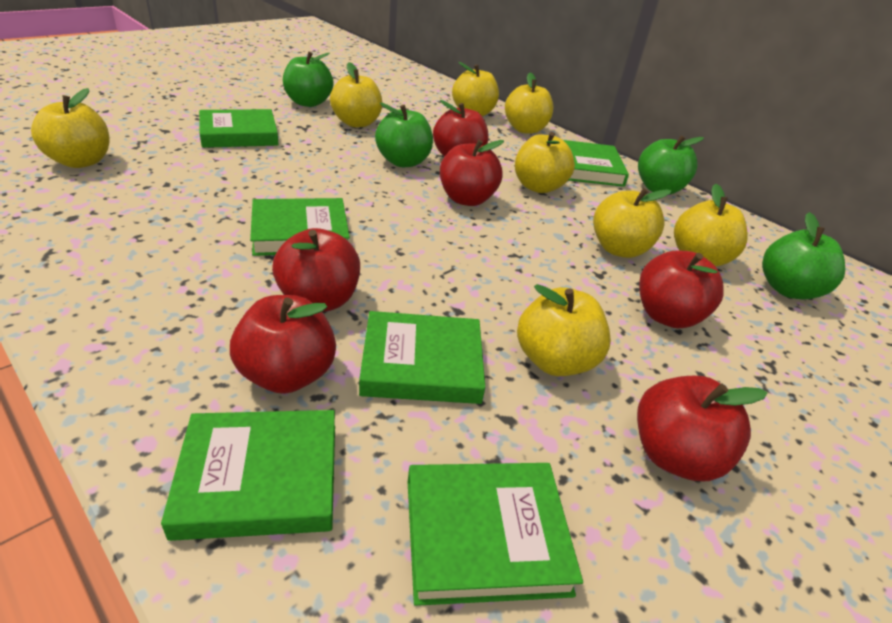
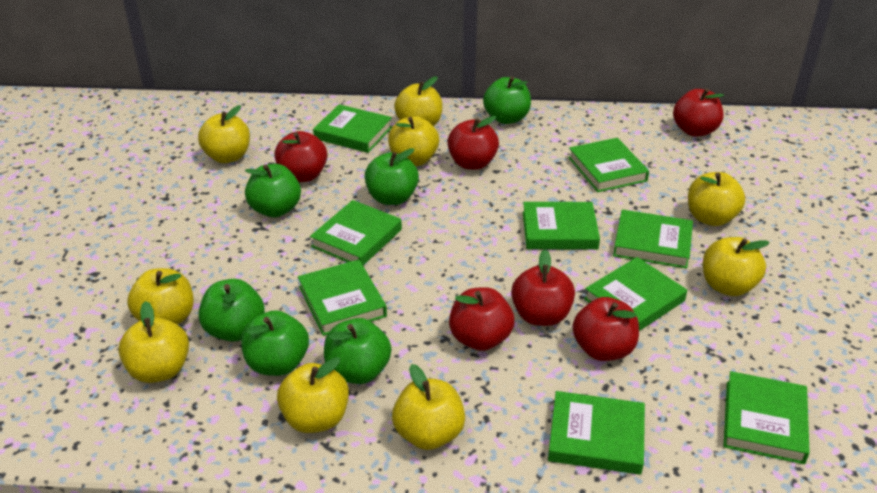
green apple: 4 -> 6
green book: 6 -> 9
yellow apple: 8 -> 9

